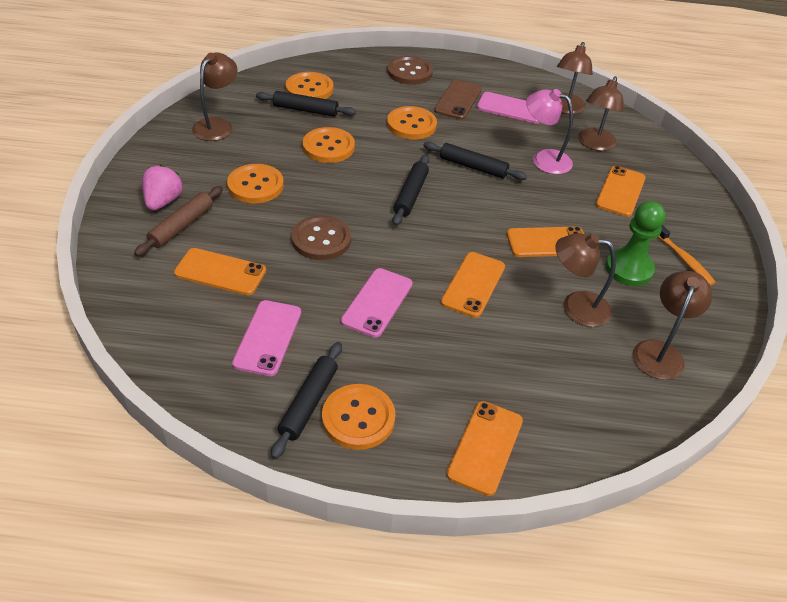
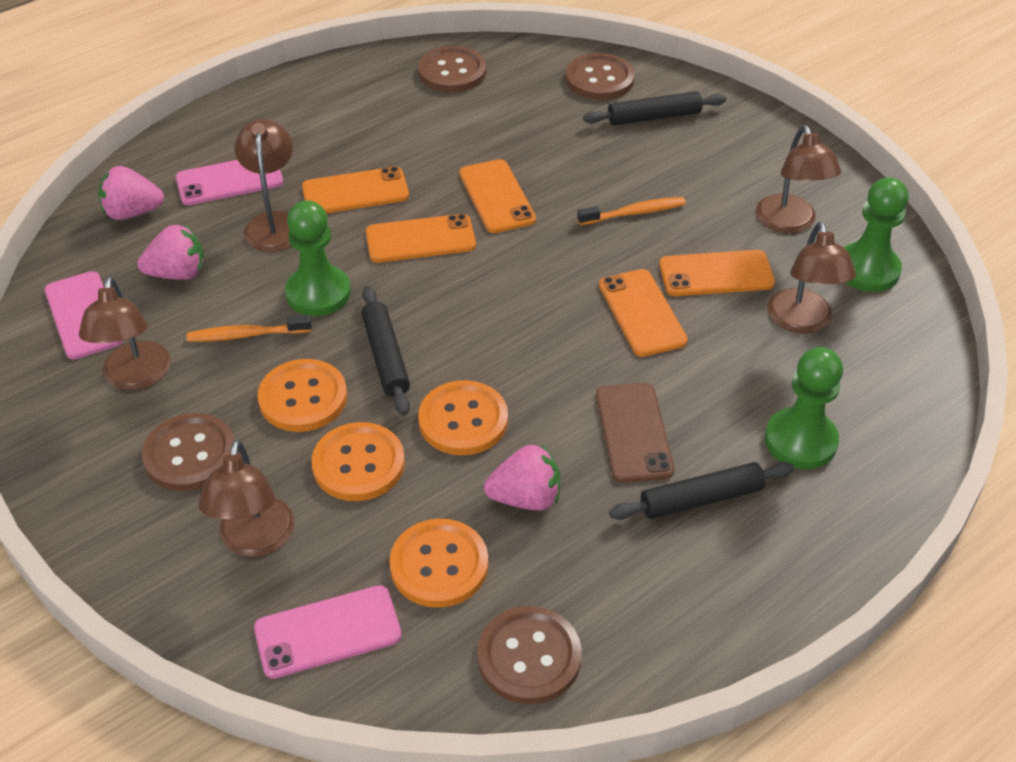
black rolling pin: 4 -> 3
brown button: 2 -> 4
brown rolling pin: 1 -> 0
green pawn: 1 -> 3
orange button: 5 -> 4
orange toothbrush: 1 -> 2
pink lamp: 1 -> 0
pink strawberry: 1 -> 3

